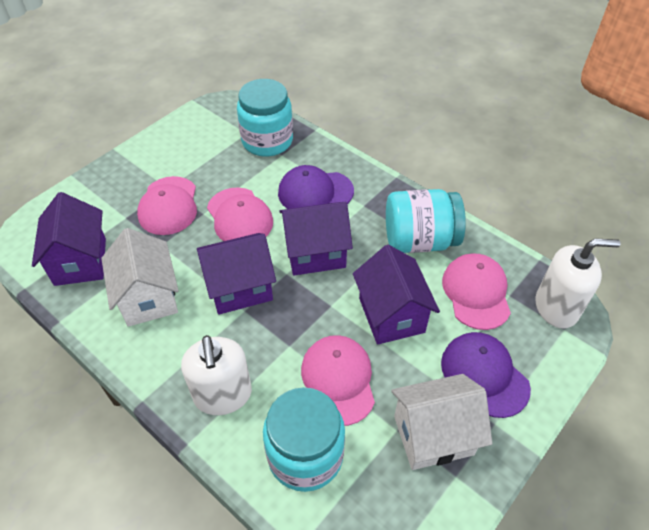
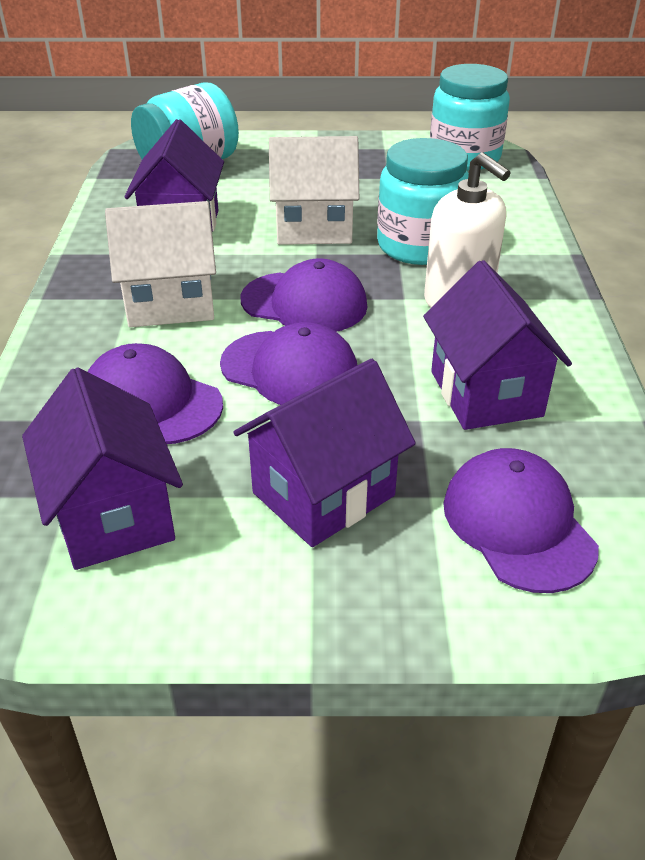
pink cap: 4 -> 0
purple cap: 2 -> 4
white soap dispenser: 2 -> 1

